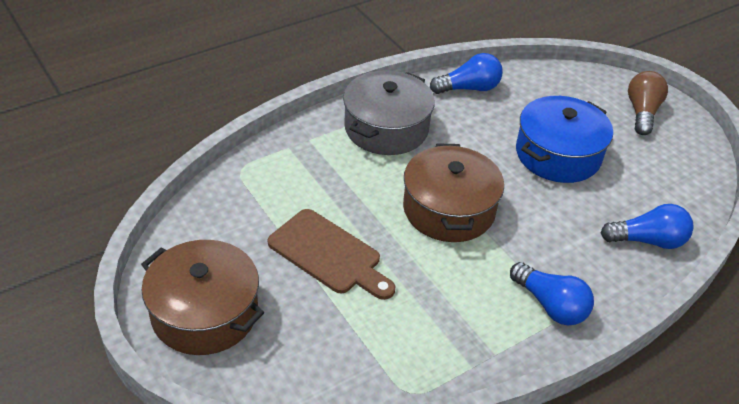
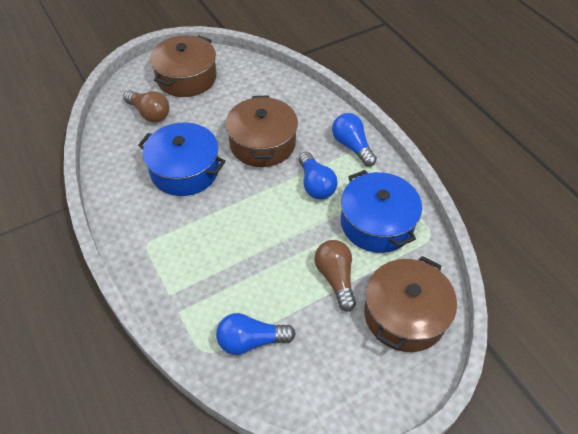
blue pot: 1 -> 2
brown cutting board: 1 -> 0
brown light bulb: 1 -> 2
brown pot: 2 -> 3
grey pot: 1 -> 0

